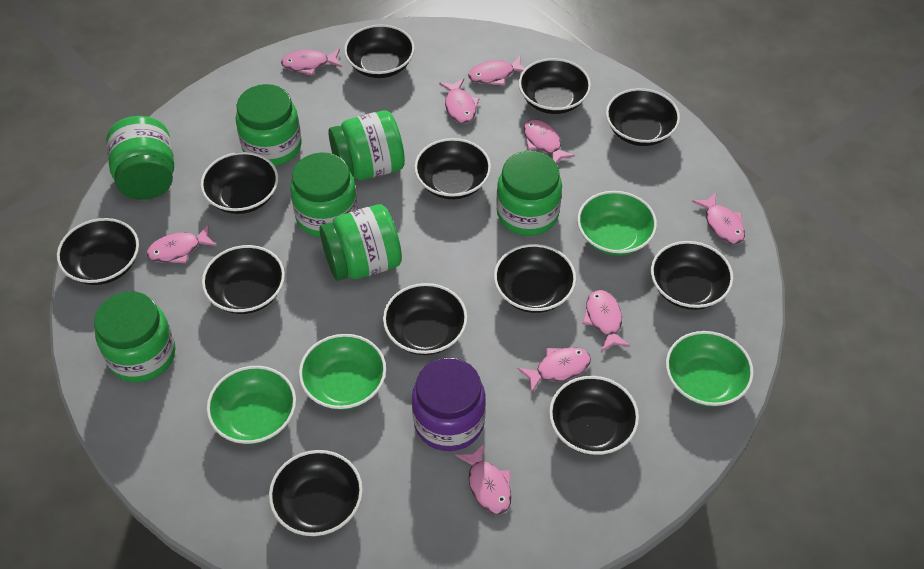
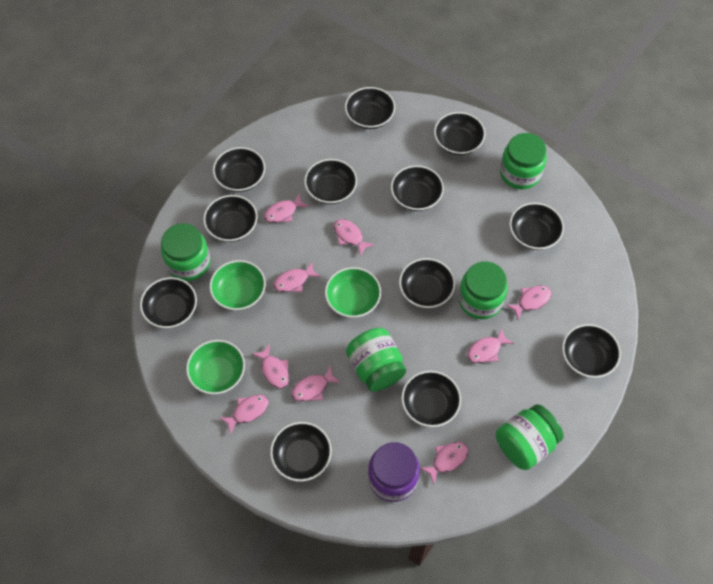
green bowl: 4 -> 3
green jar: 7 -> 5

